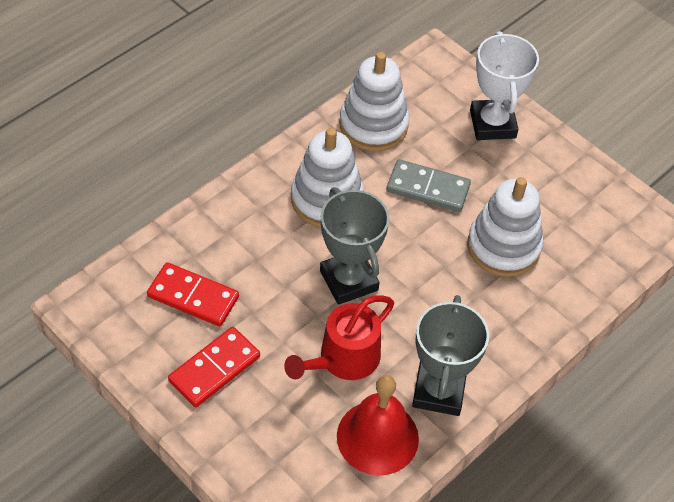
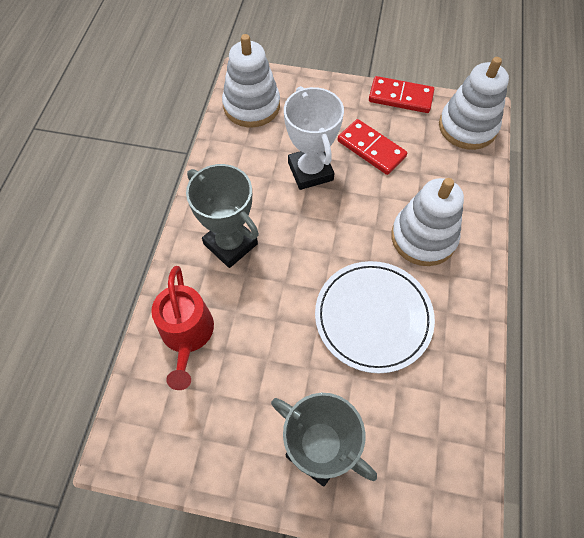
grey domino: 1 -> 0
red bell: 1 -> 0
white plate: 0 -> 1

